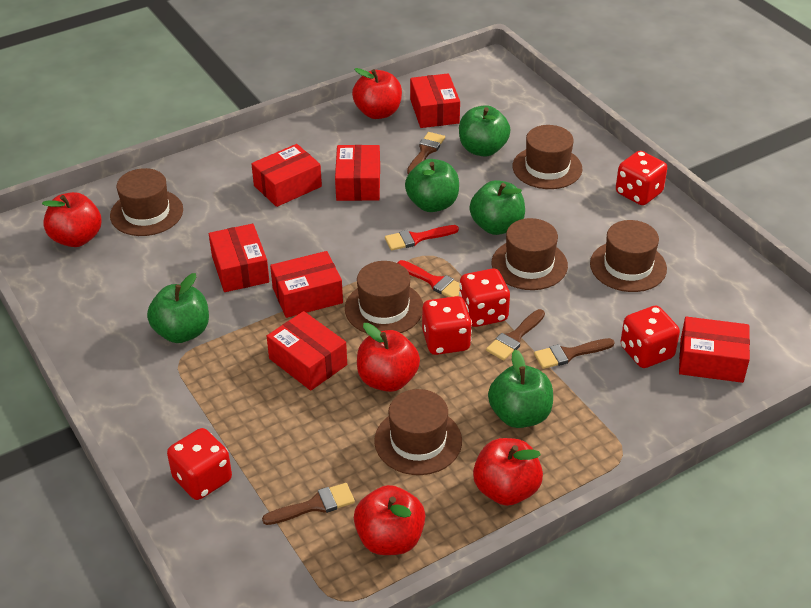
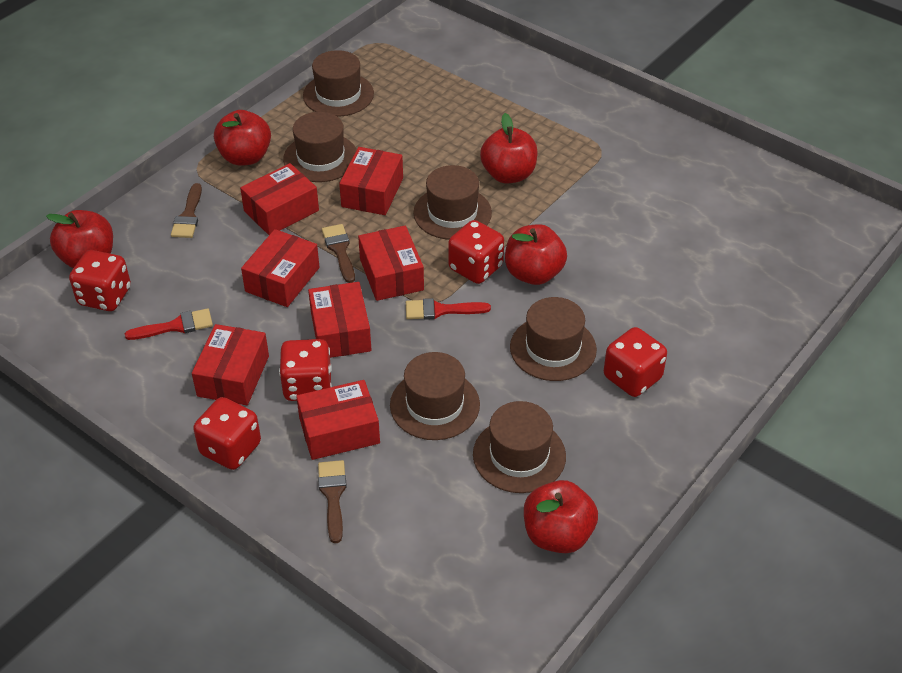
brown brush: 4 -> 3
green apple: 5 -> 0

